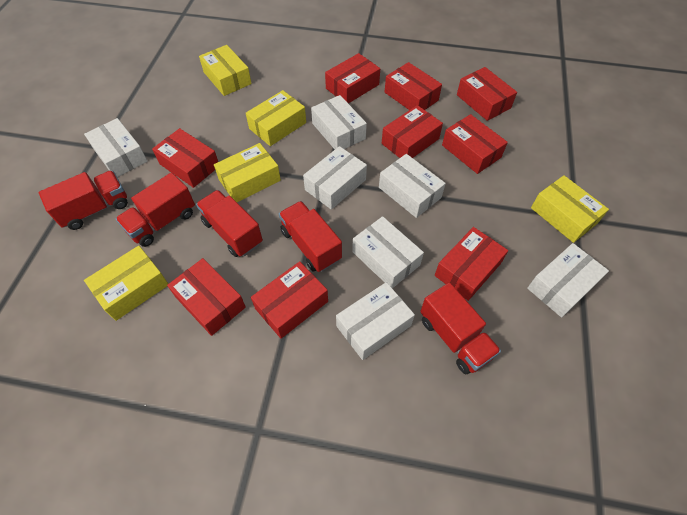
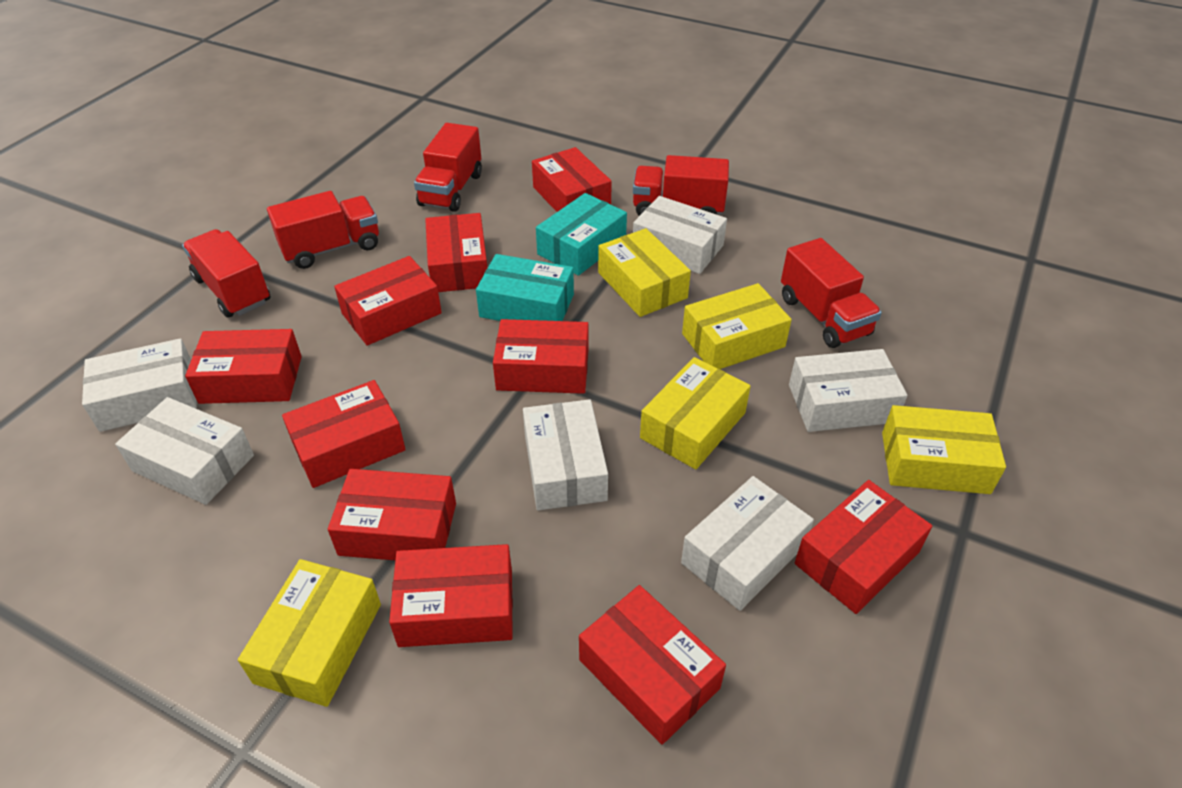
red box: 9 -> 10
turquoise box: 0 -> 2
white box: 7 -> 6

